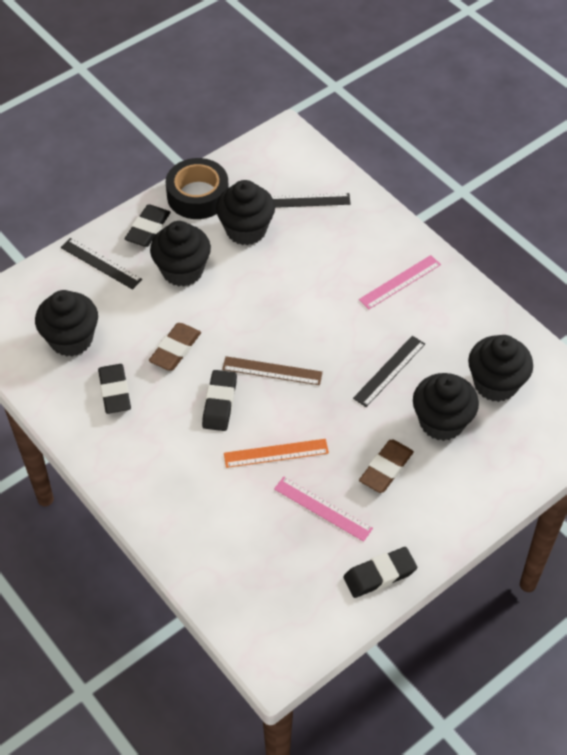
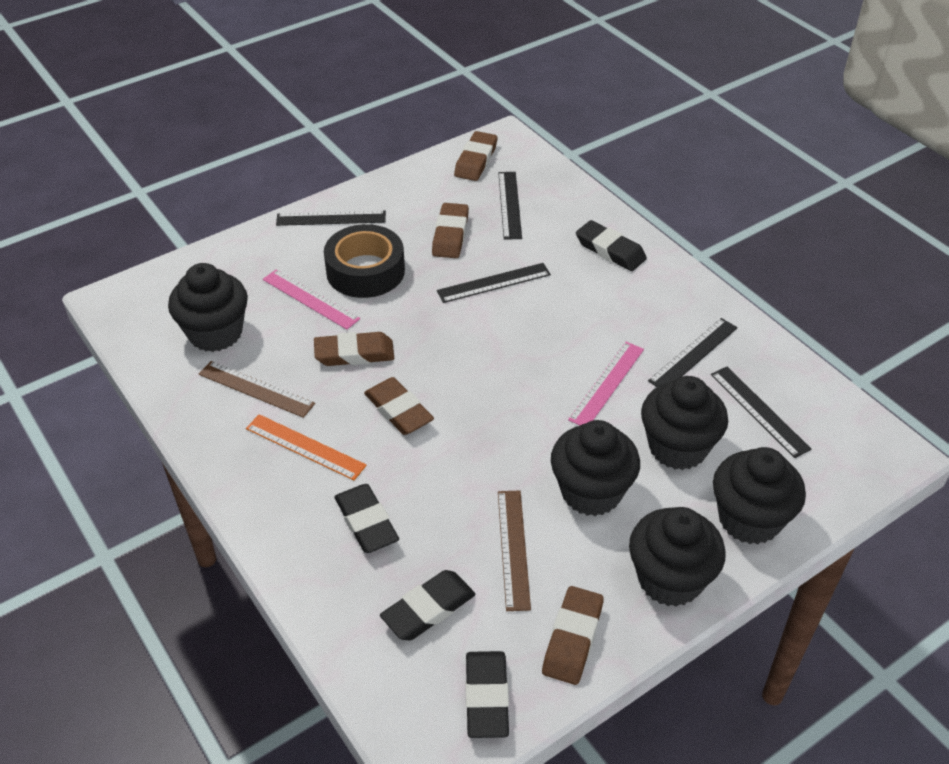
black ruler: 3 -> 5
brown eraser: 2 -> 5
brown ruler: 1 -> 2

